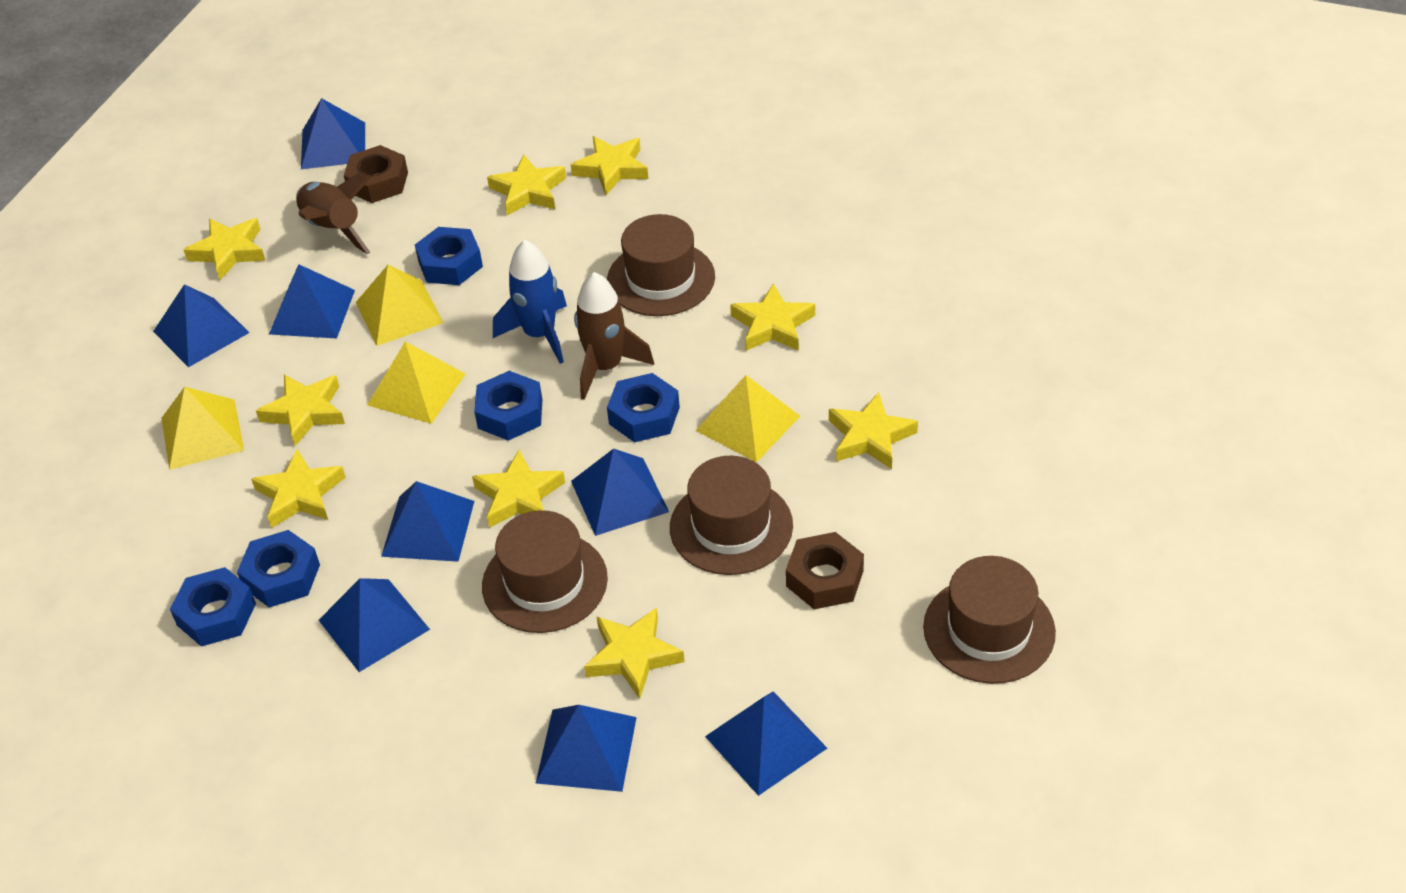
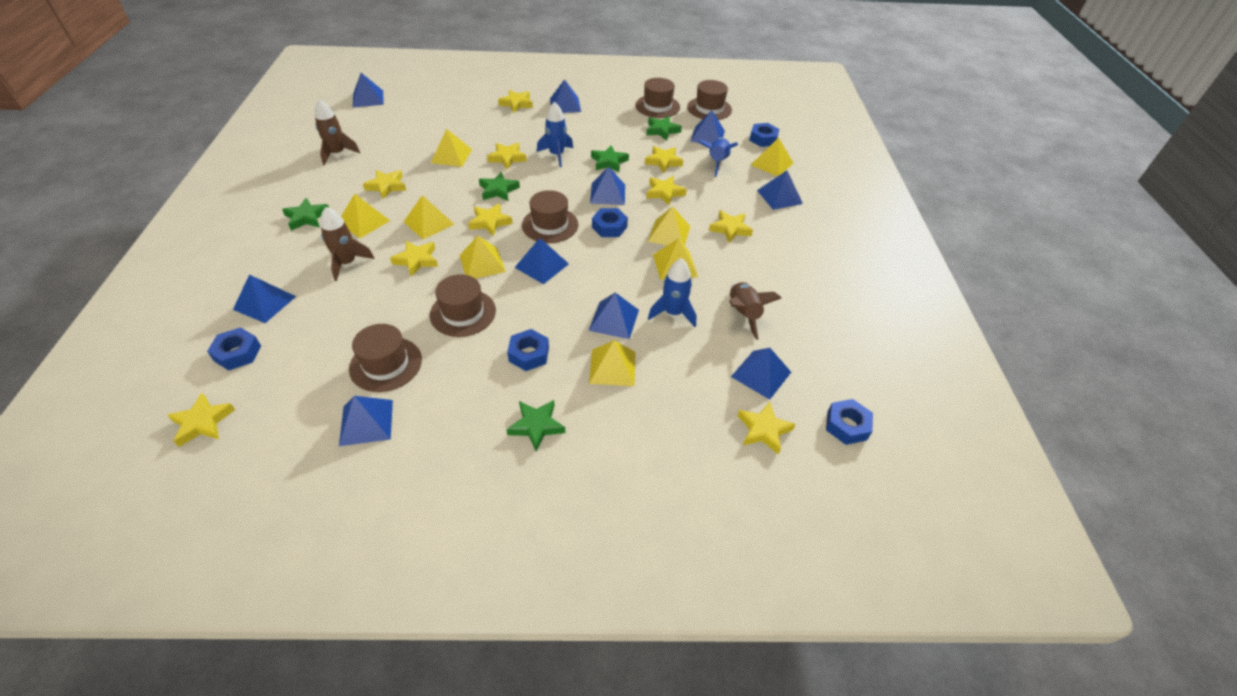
blue pyramid: 8 -> 10
blue rocket: 1 -> 3
brown hat: 4 -> 5
brown nut: 2 -> 0
brown rocket: 2 -> 3
green star: 0 -> 5
yellow pyramid: 4 -> 8
yellow star: 9 -> 10

